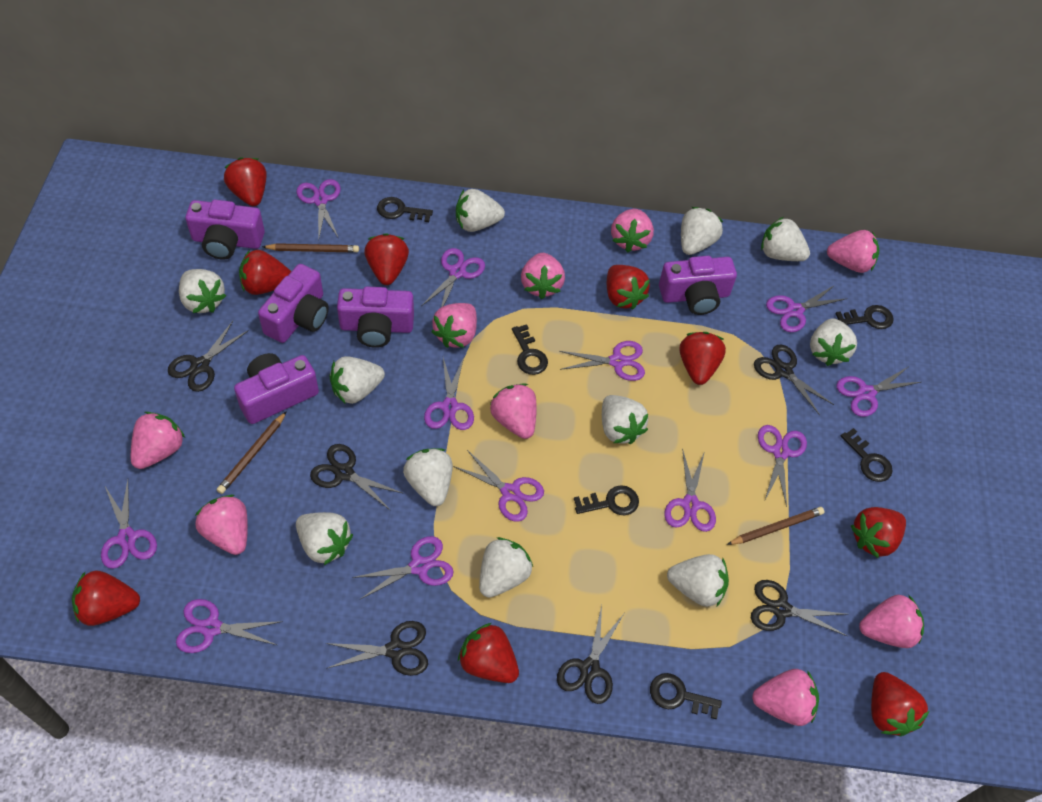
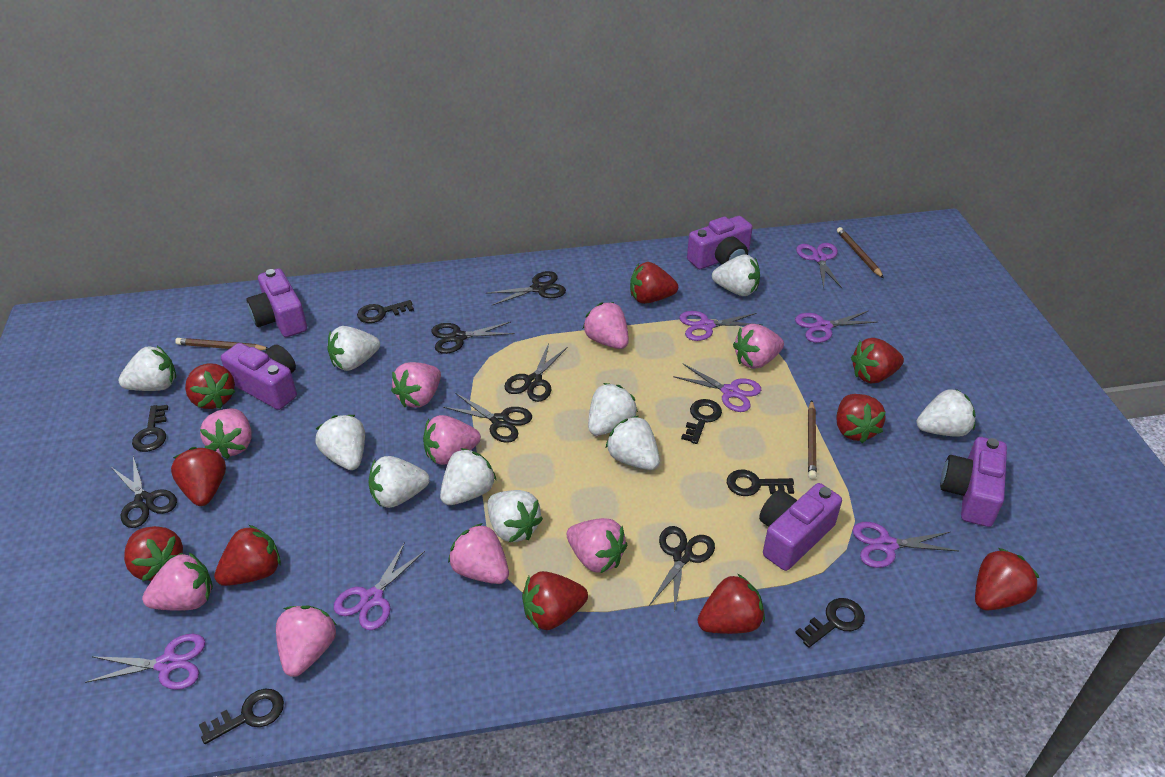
purple scissors: 12 -> 7
red strawberry: 9 -> 10
white strawberry: 11 -> 10

